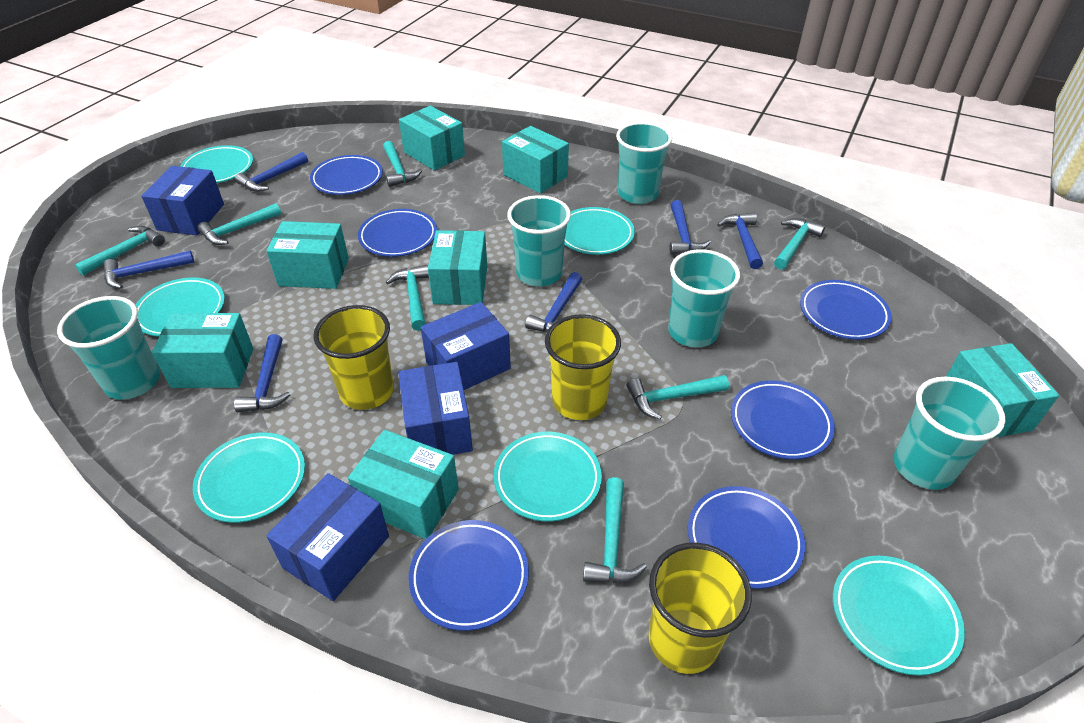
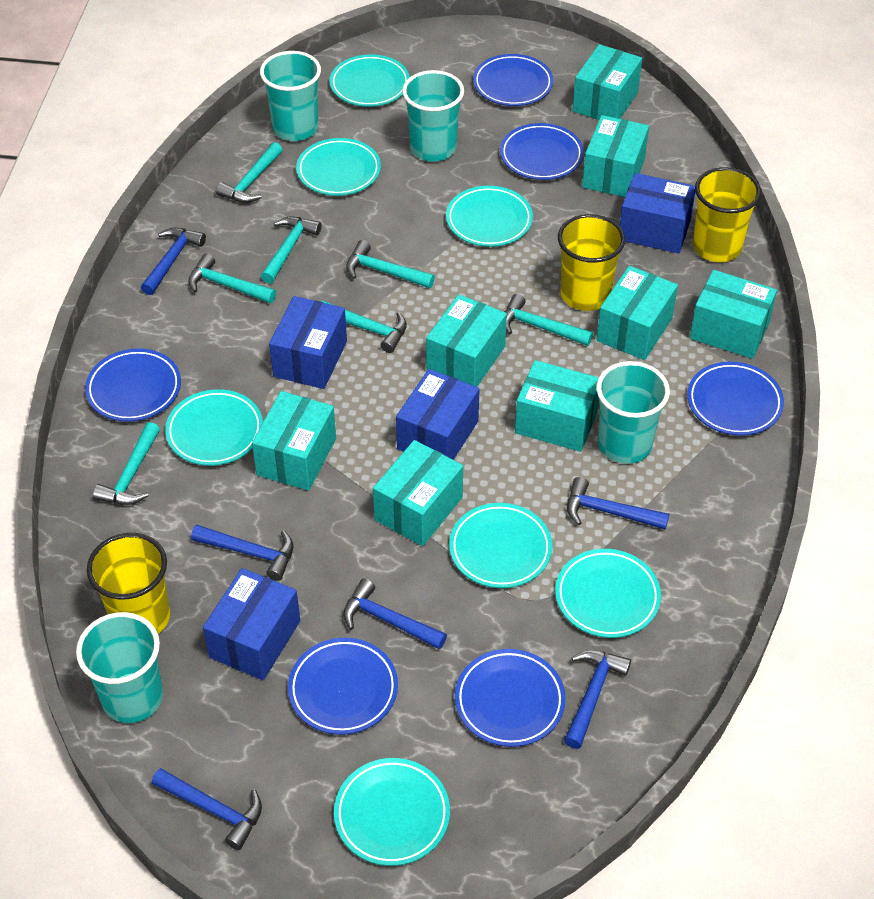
turquoise box: 7 -> 8
turquoise cup: 5 -> 4
turquoise plate: 6 -> 7

